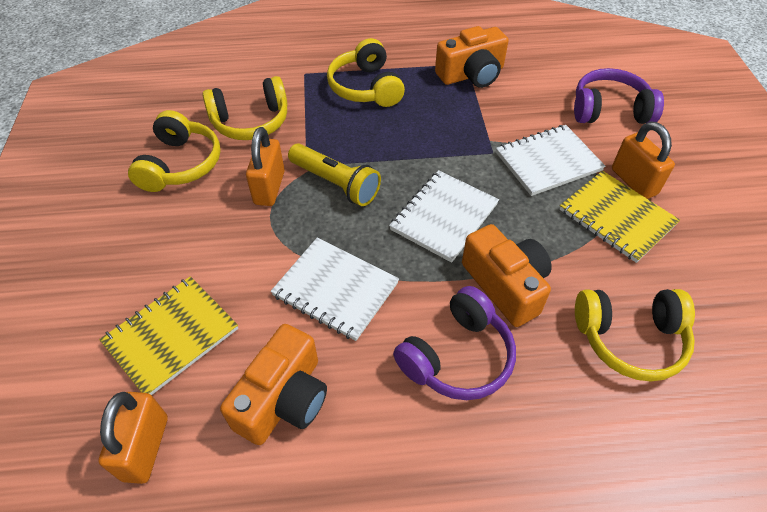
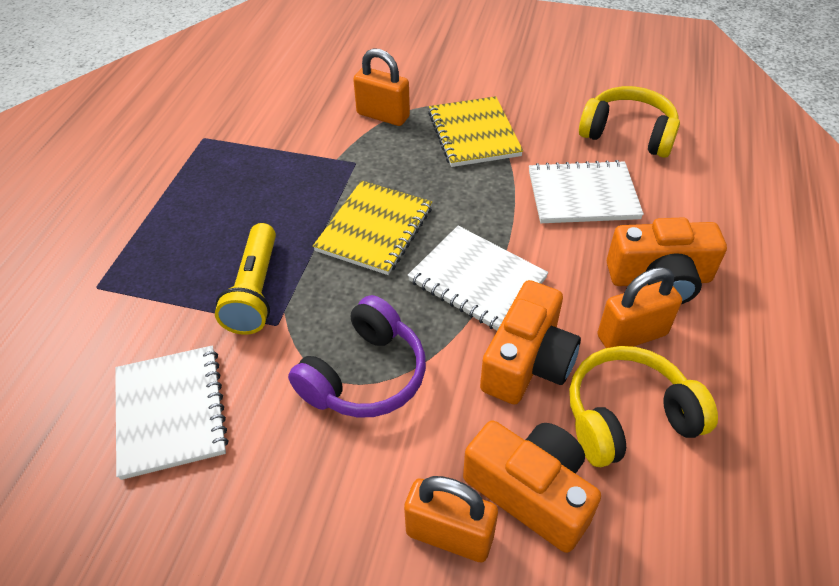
purple headphones: 2 -> 1
yellow headphones: 4 -> 2

